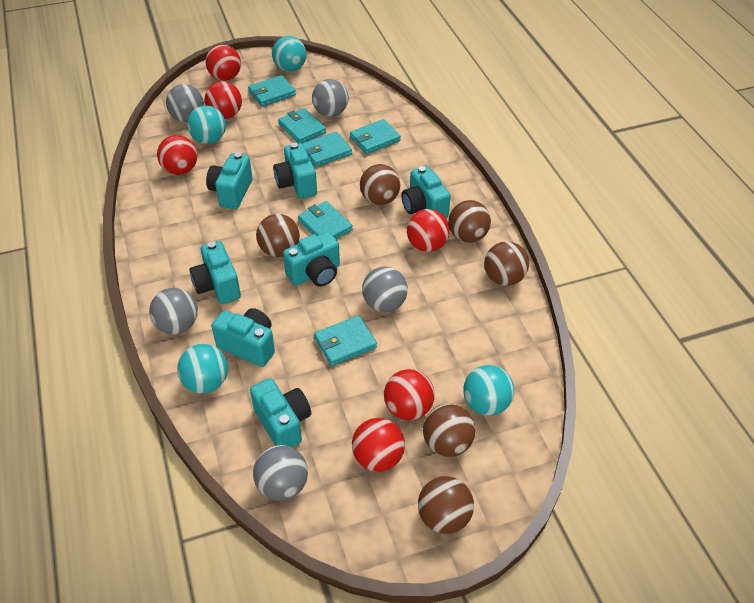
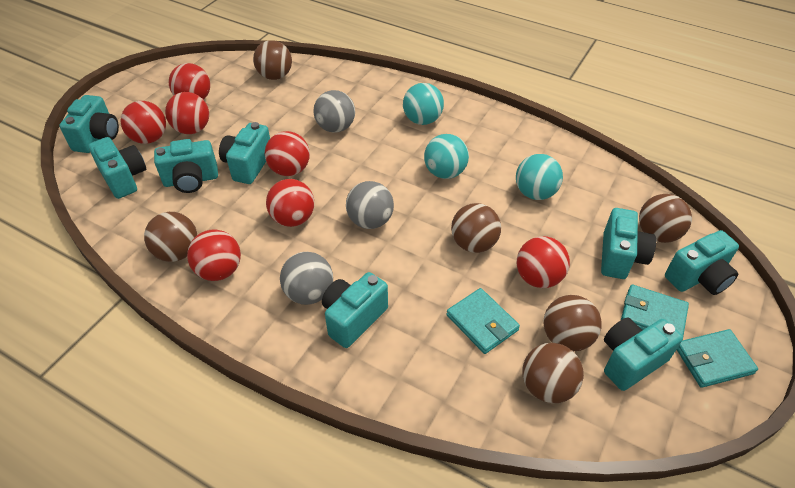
grey ball: 5 -> 3
red ball: 6 -> 7
turquoise ball: 4 -> 3
turquoise camera: 7 -> 8
turquoise wallet: 6 -> 3

